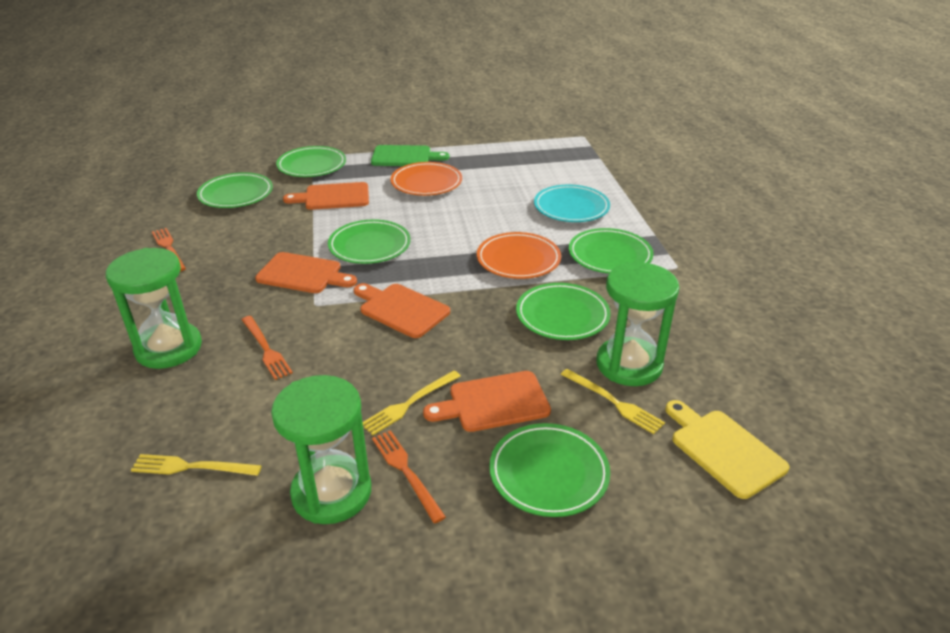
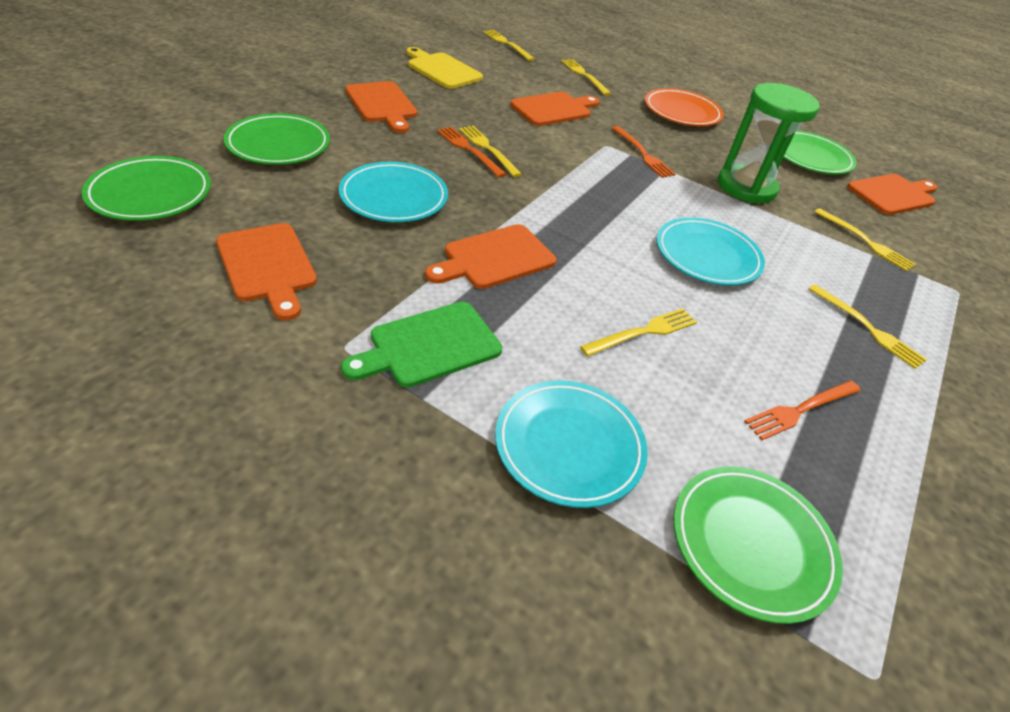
green hourglass: 3 -> 1
green plate: 6 -> 4
orange cutting board: 4 -> 5
orange plate: 2 -> 1
turquoise plate: 1 -> 3
yellow fork: 3 -> 6

